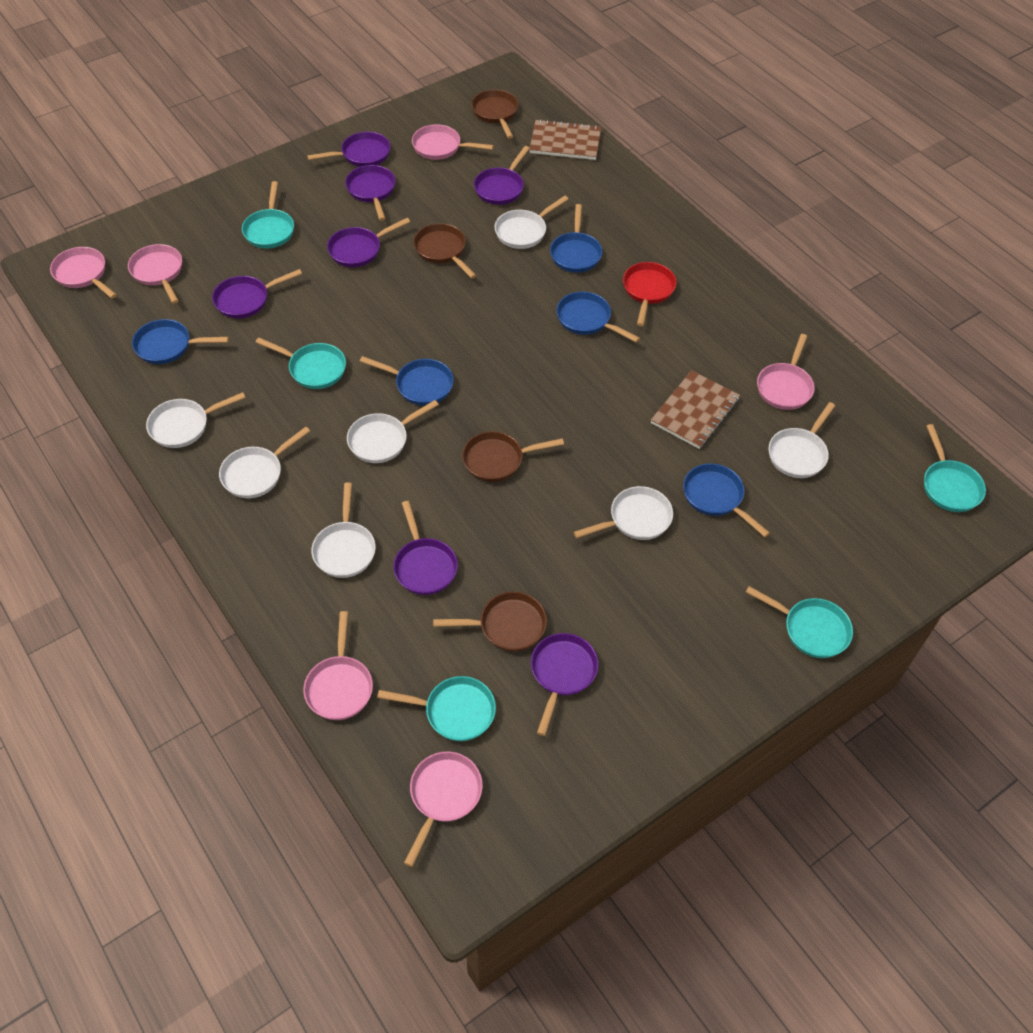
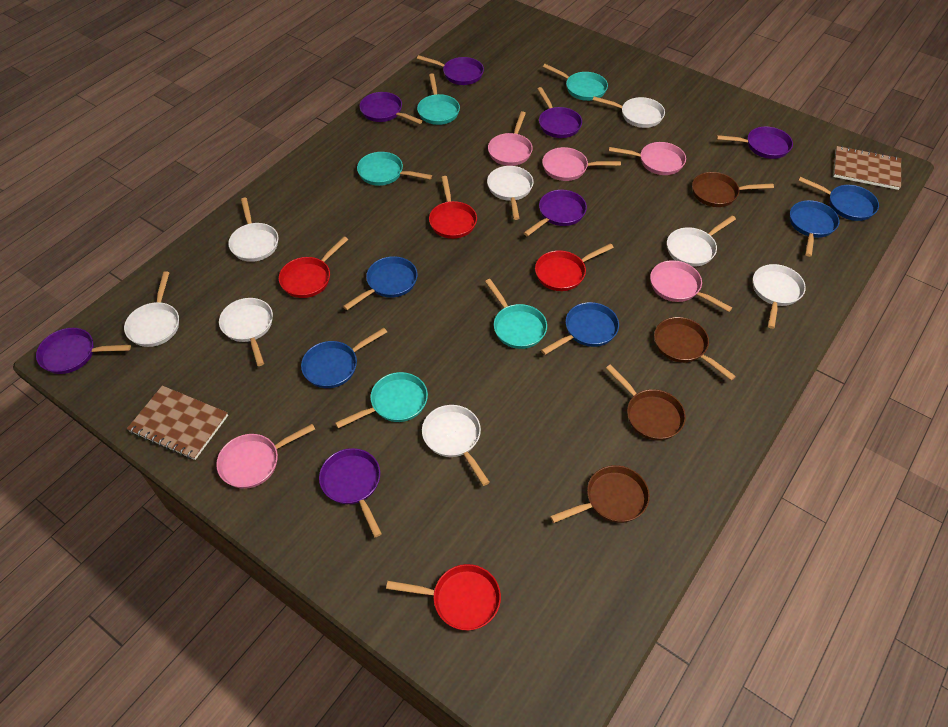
pink pan: 6 -> 5
red pan: 1 -> 4
white pan: 7 -> 8

